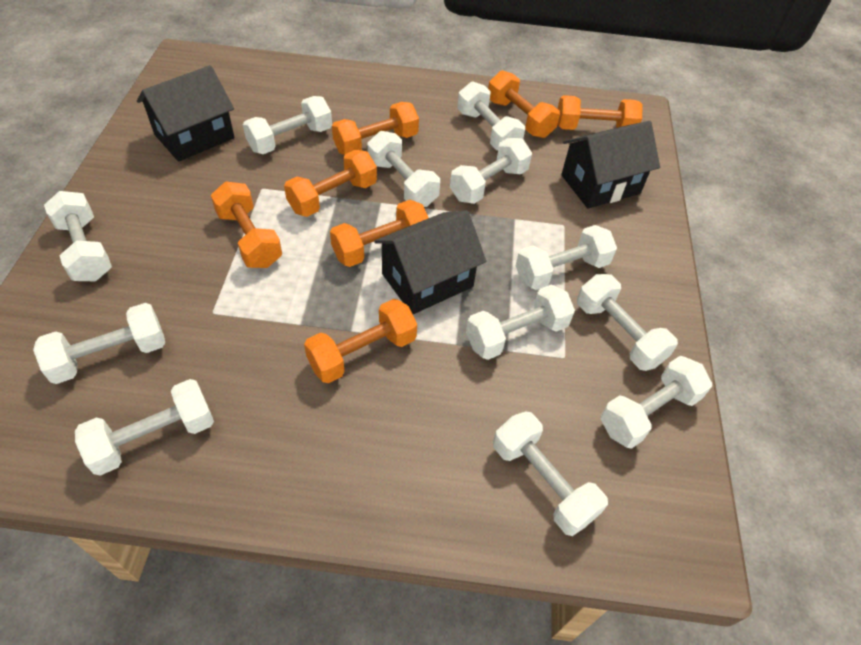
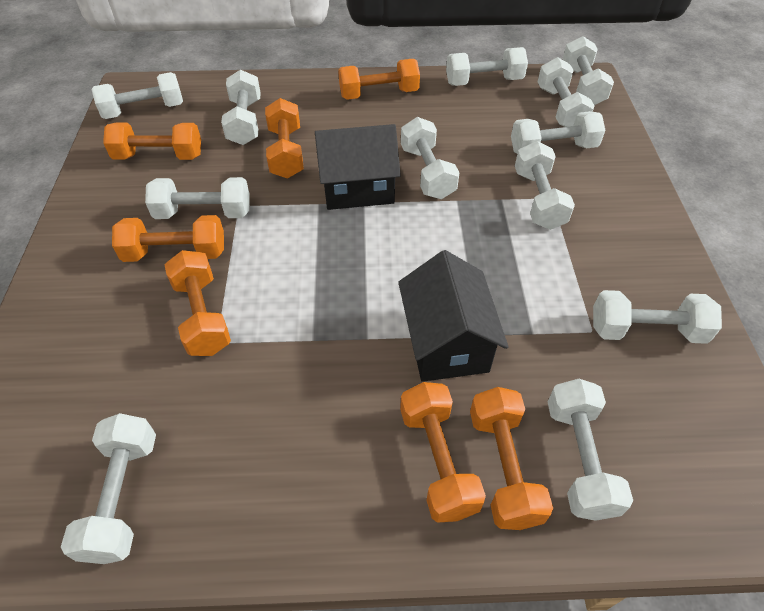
black house: 3 -> 2

